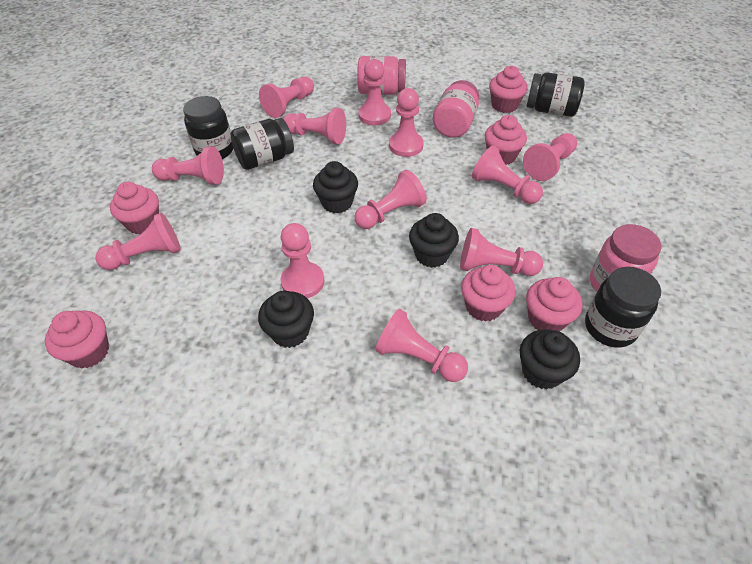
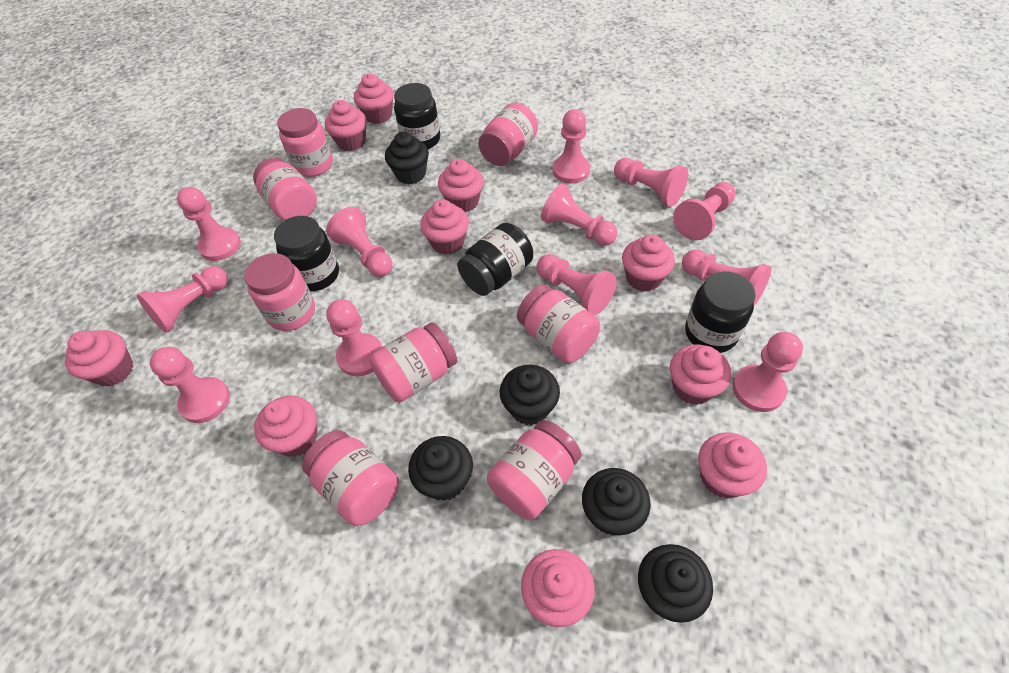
black cupcake: 4 -> 5
pink cupcake: 6 -> 10
pink jar: 3 -> 8

